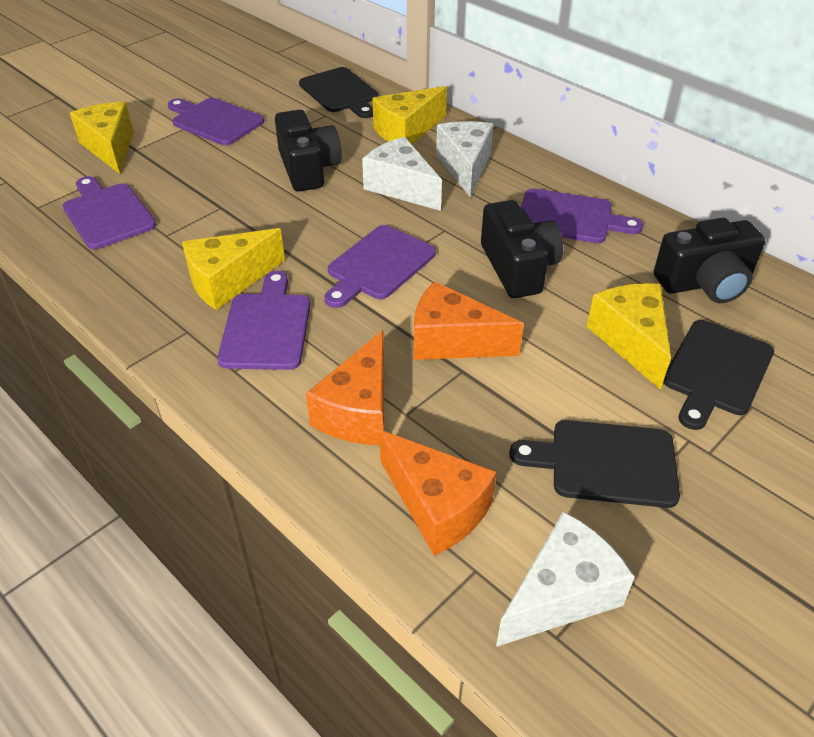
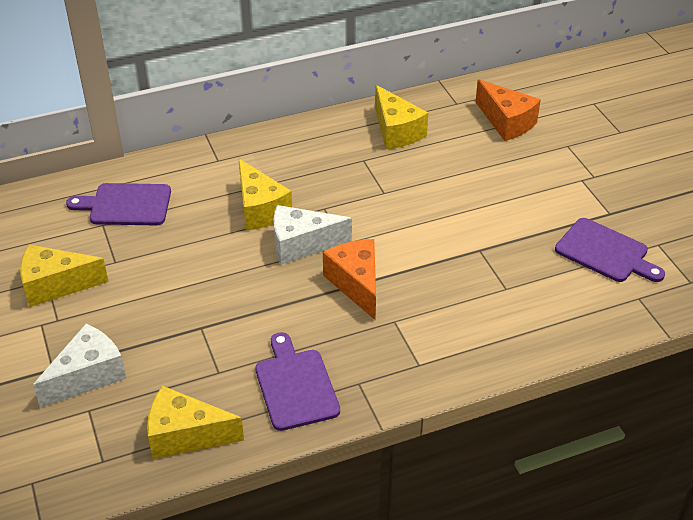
black camera: 3 -> 0
black cutting board: 3 -> 0
orange cheese: 3 -> 2
purple cutting board: 5 -> 3
white cheese: 3 -> 2

